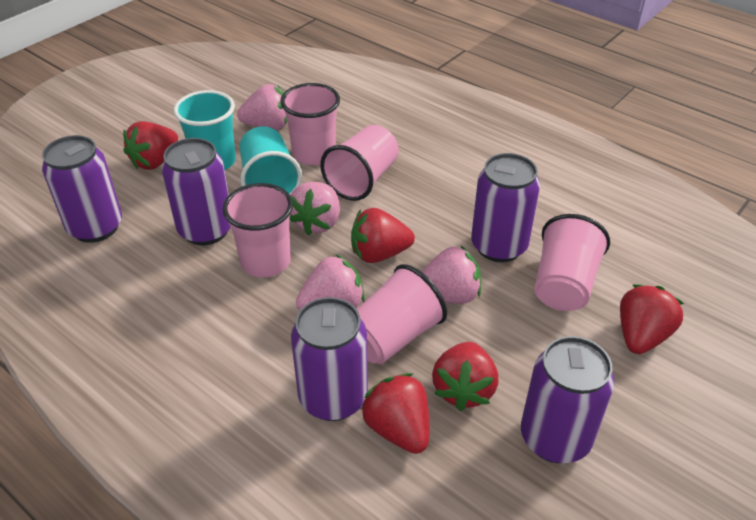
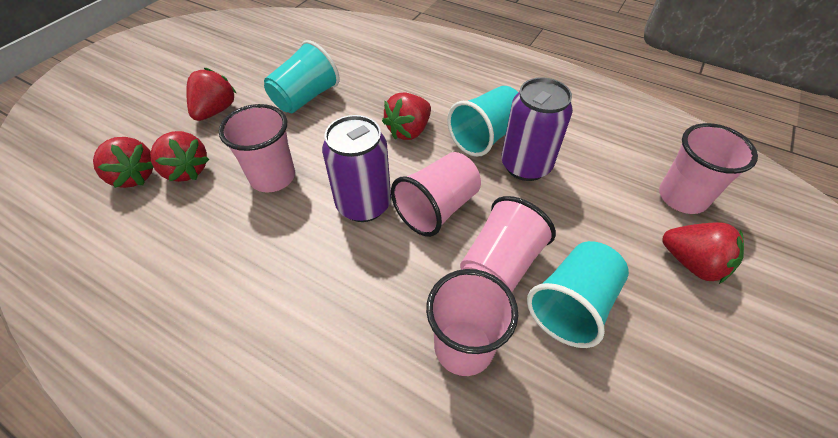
pink strawberry: 4 -> 0
purple can: 5 -> 2
turquoise cup: 2 -> 3

